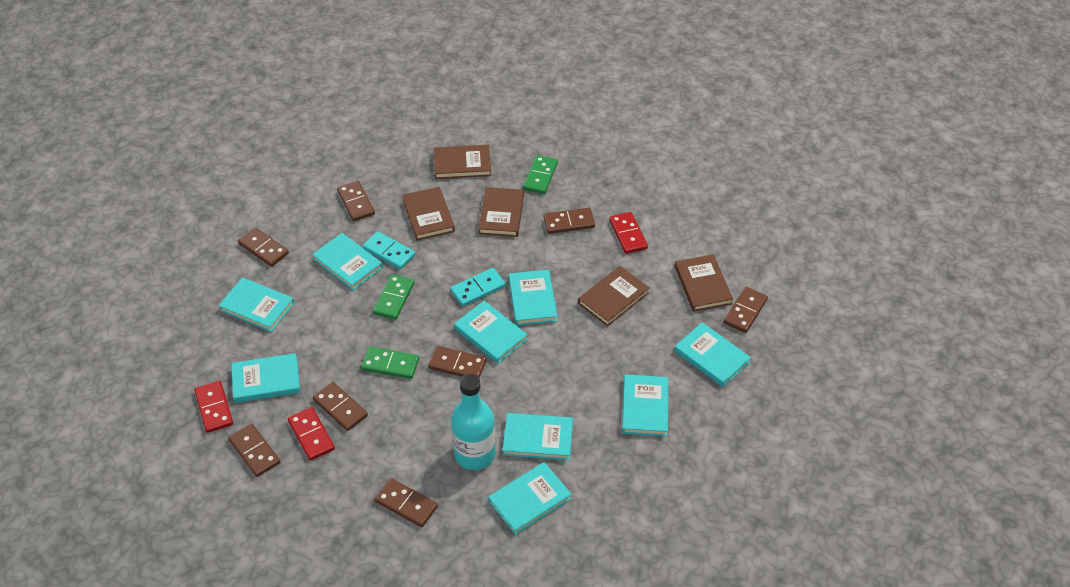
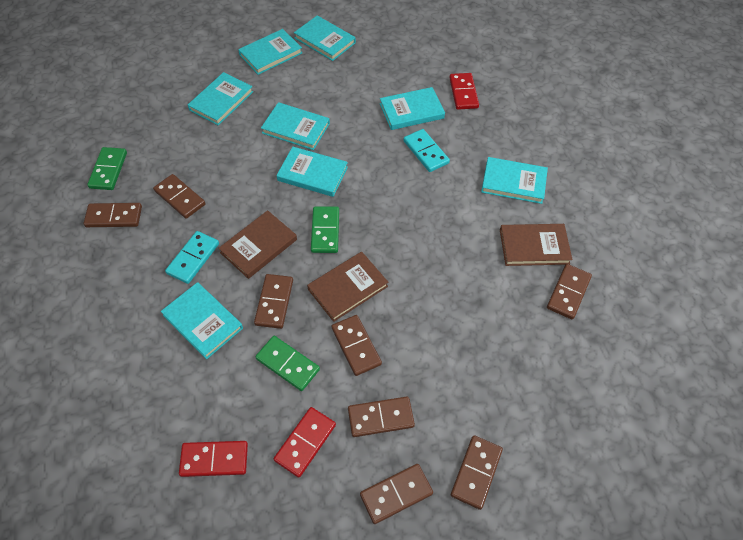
brown book: 5 -> 3
turquoise book: 9 -> 8
turquoise bottle: 1 -> 0

